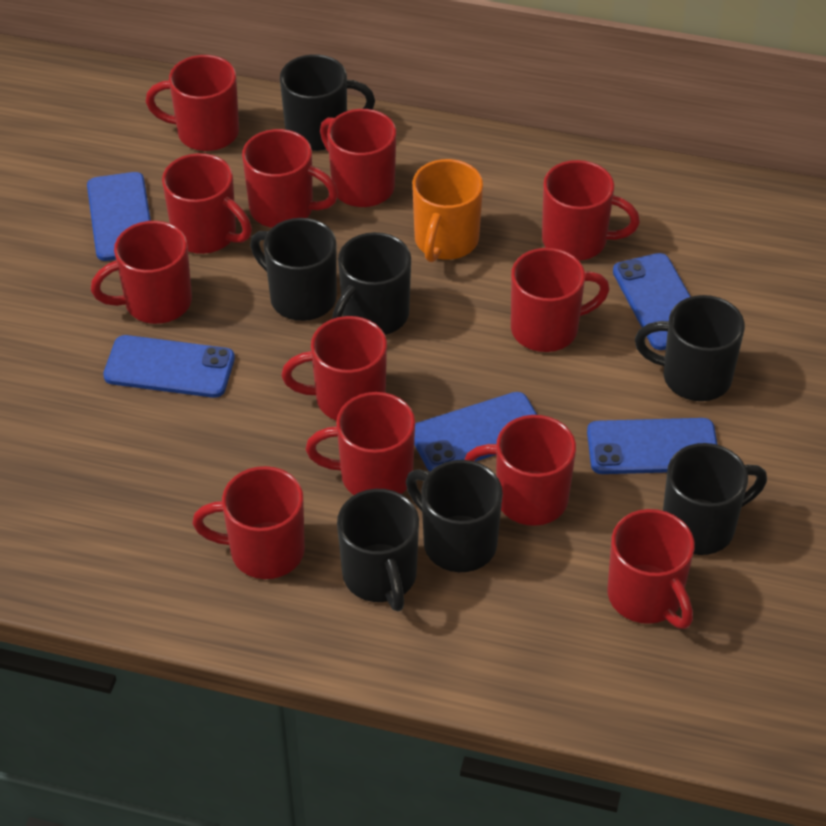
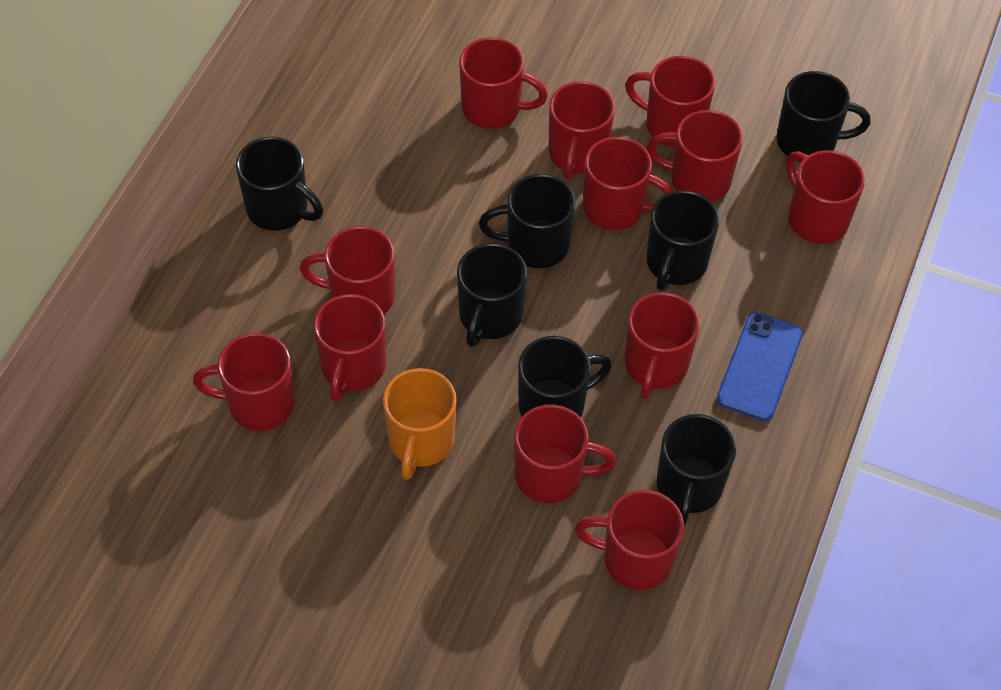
blue phone: 5 -> 1

